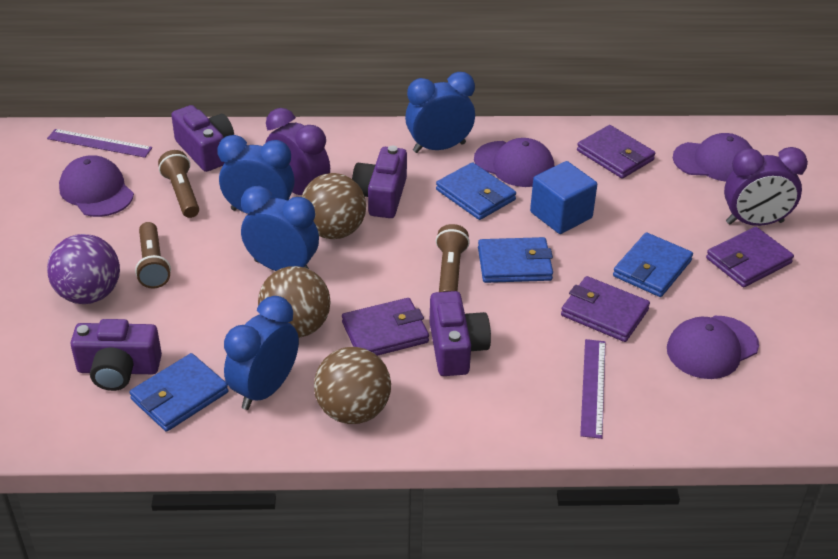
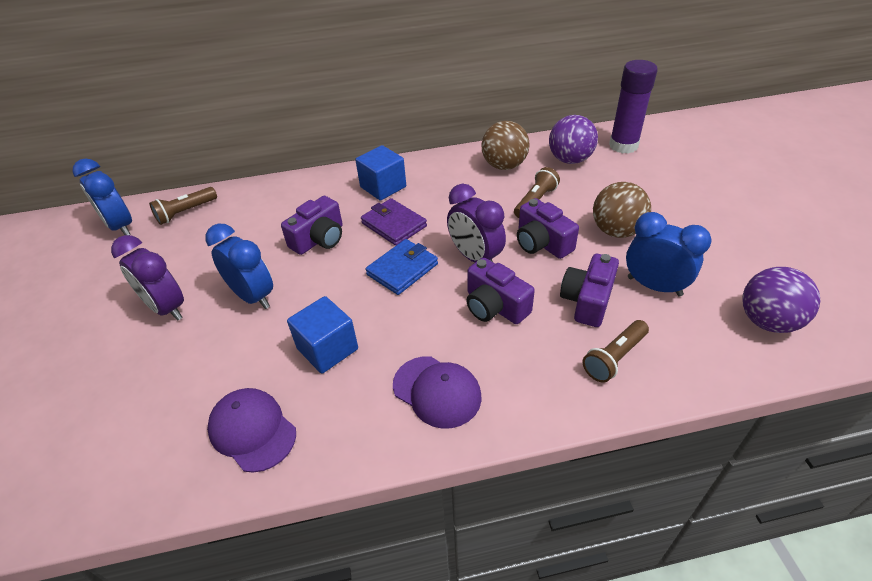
blue clock: 4 -> 3
blue cube: 1 -> 2
blue wallet: 4 -> 1
brown ball: 3 -> 2
purple ball: 1 -> 2
purple cap: 4 -> 2
purple glue stick: 0 -> 1
purple ruler: 2 -> 0
purple wallet: 4 -> 1

